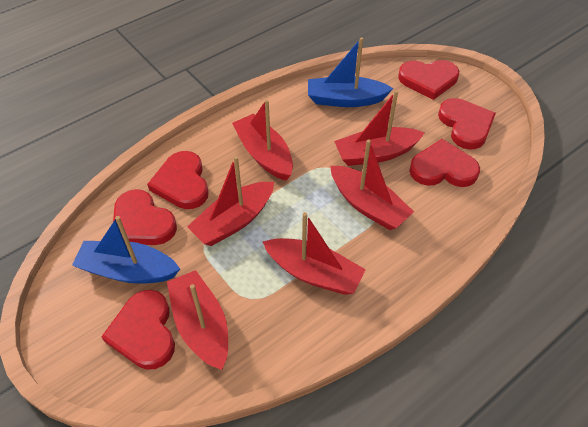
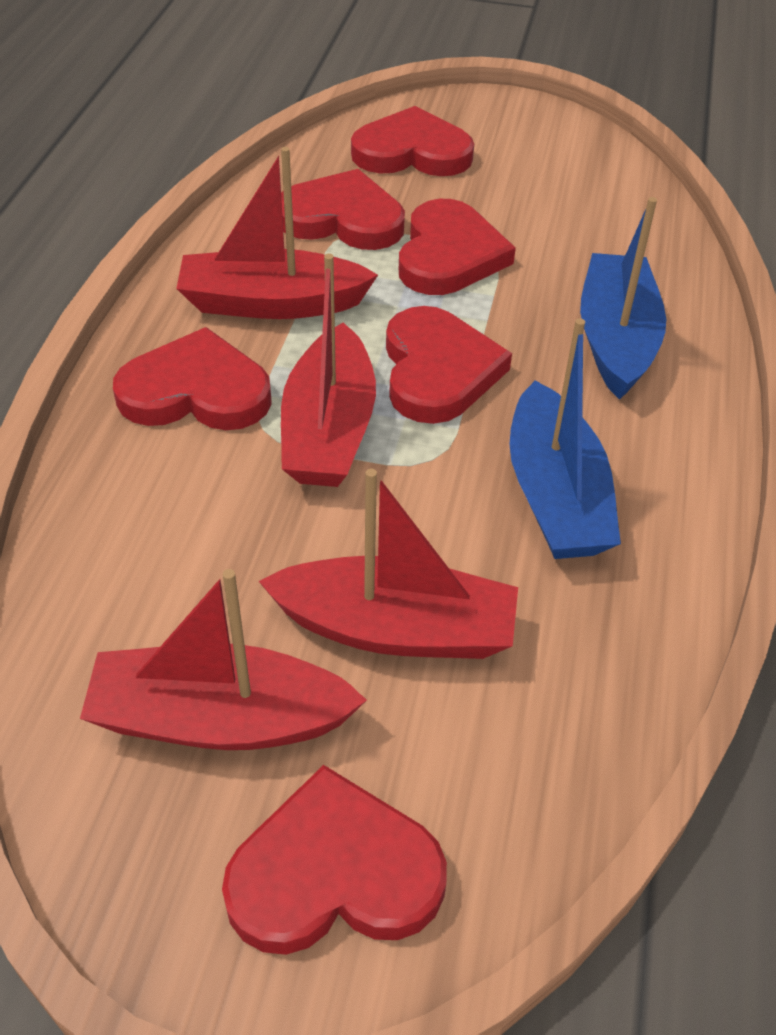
red boat: 6 -> 4

